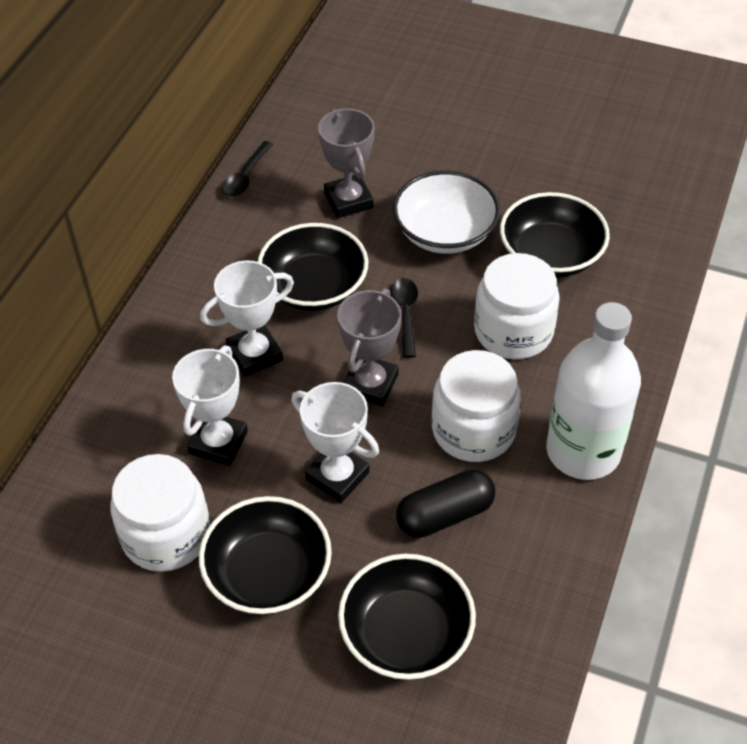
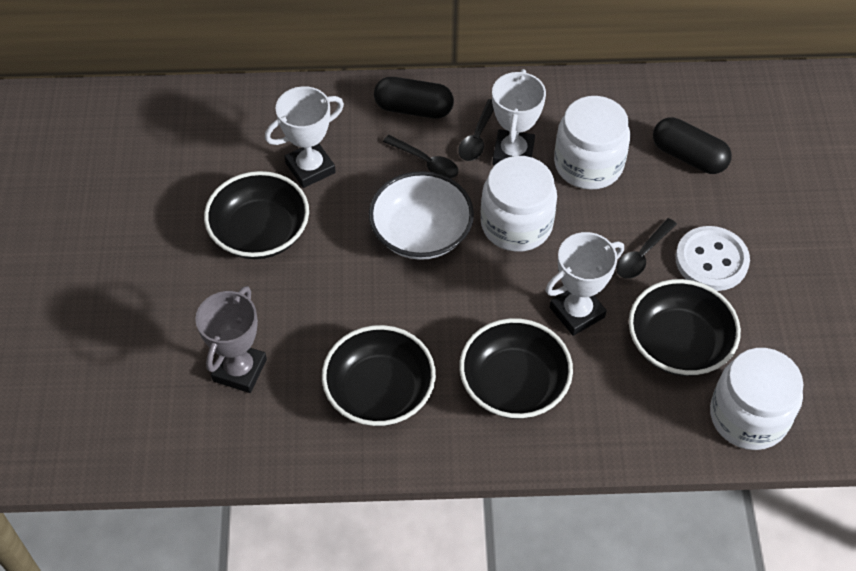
black capsule: 1 -> 2
black spoon: 2 -> 3
grey trophy: 2 -> 1
white bottle: 1 -> 0
white button: 0 -> 1

